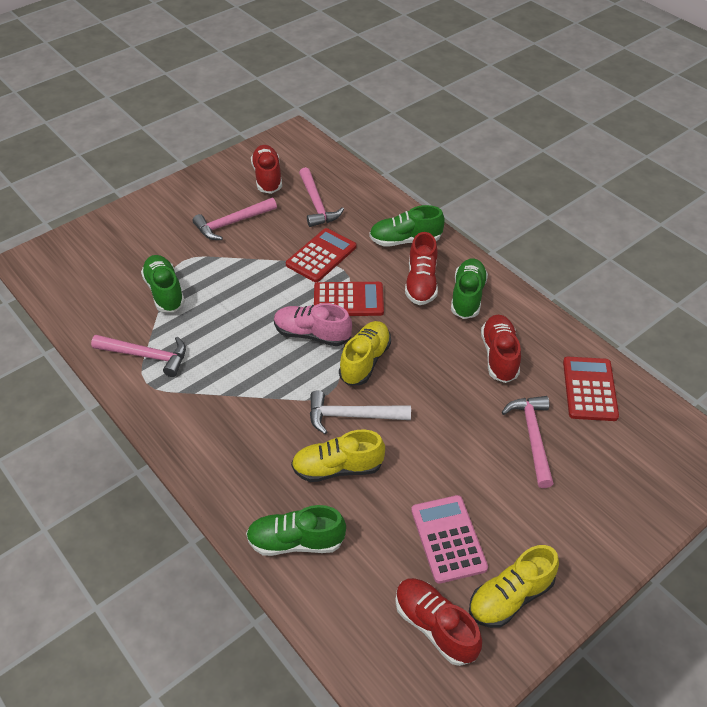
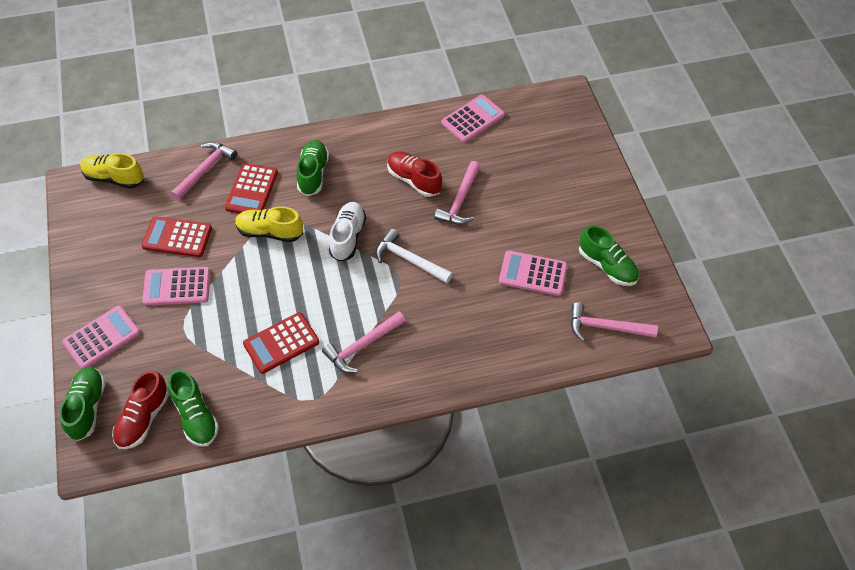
pink calculator: 1 -> 4
pink shoe: 1 -> 0
red shoe: 4 -> 2
white shoe: 0 -> 1
yellow shoe: 3 -> 2

